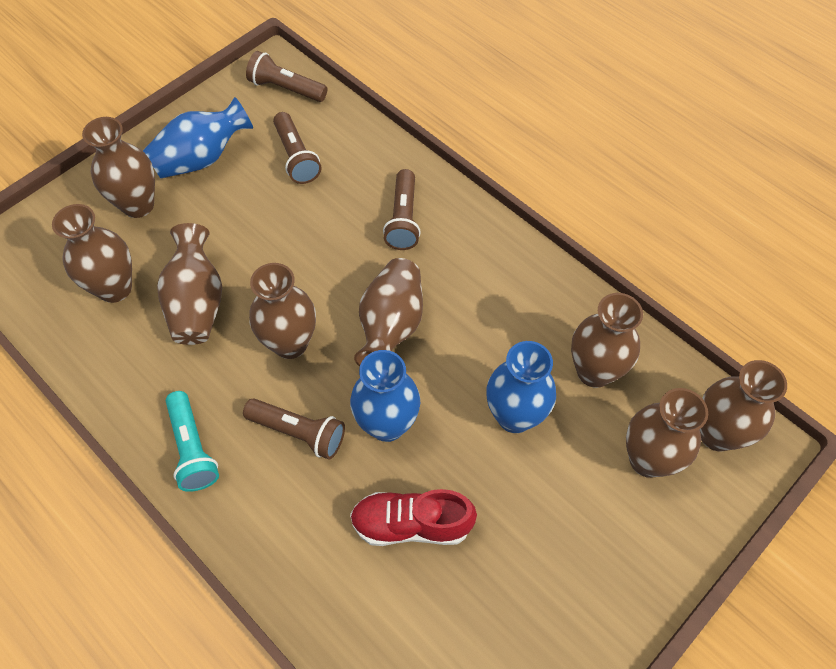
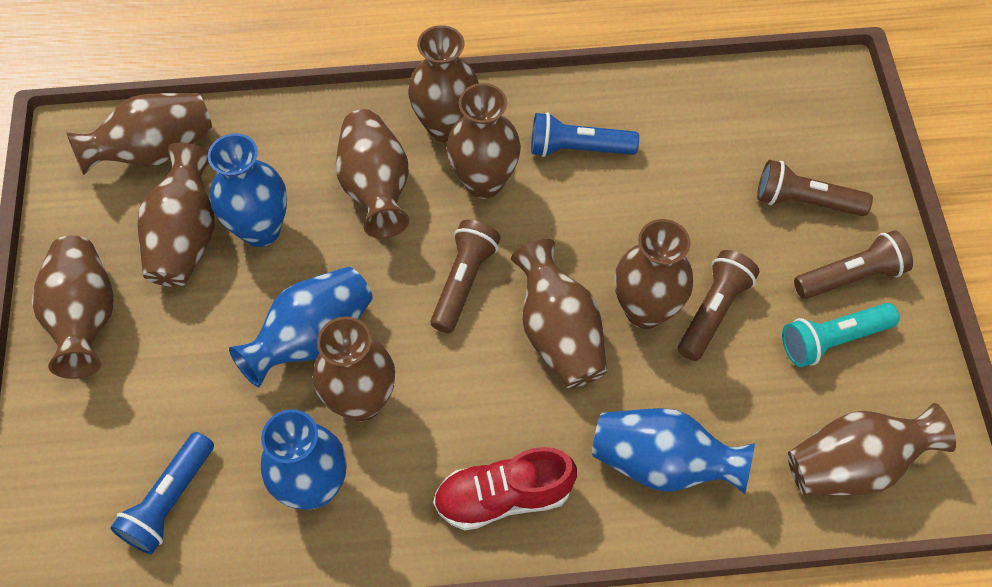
blue flashlight: 0 -> 2
blue vase: 3 -> 4
brown vase: 8 -> 10

